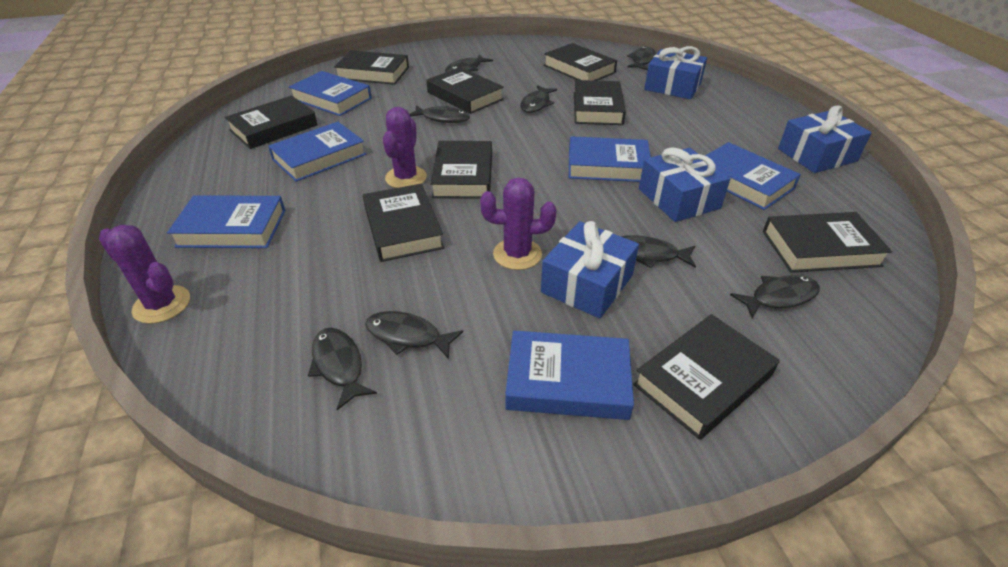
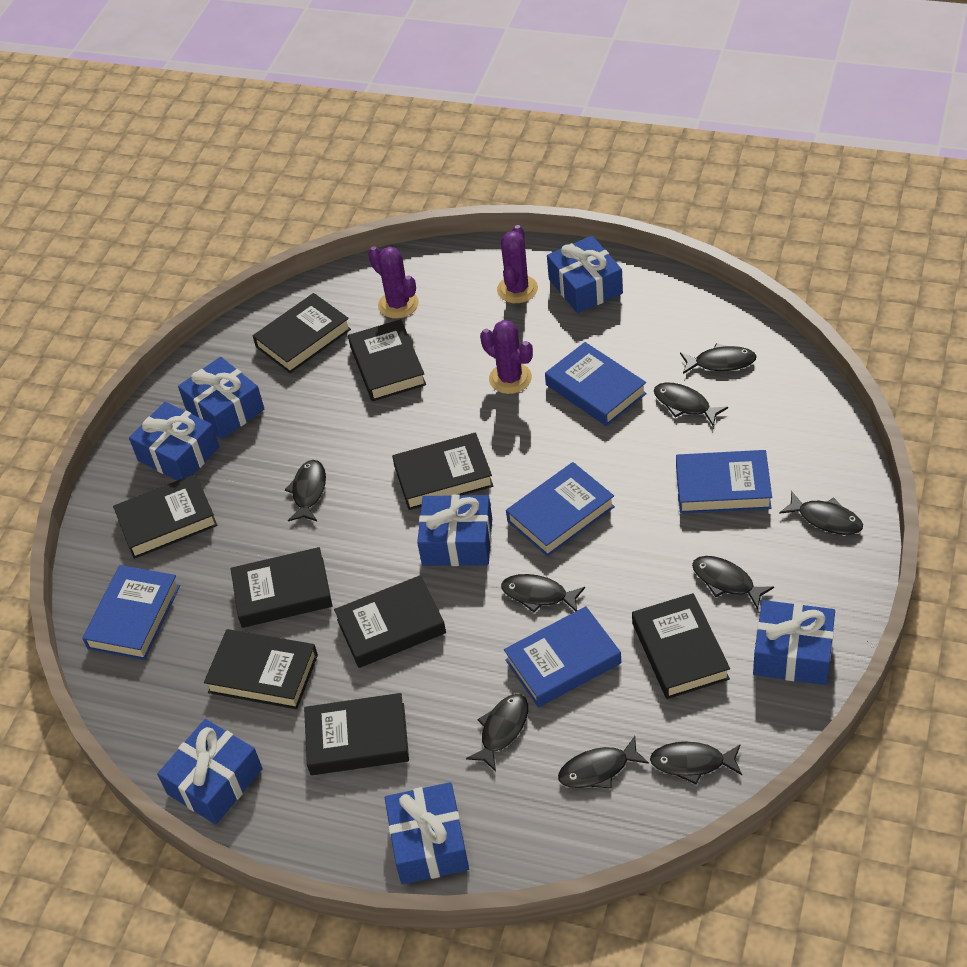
black fish: 8 -> 9
blue book: 6 -> 5
blue gift: 4 -> 7

